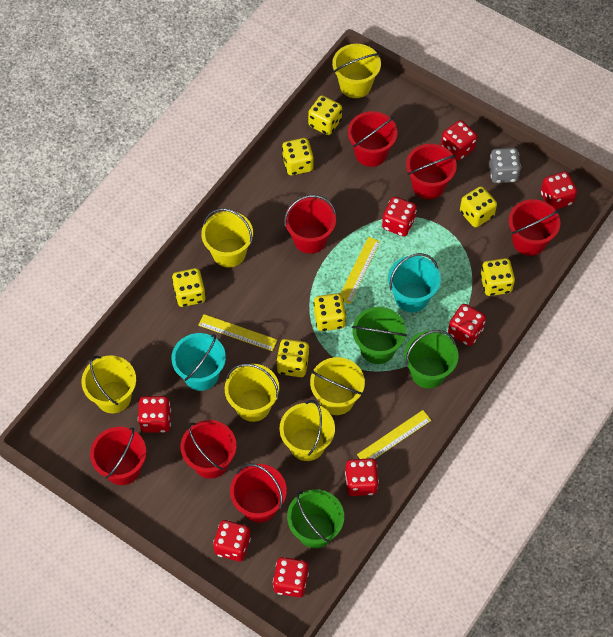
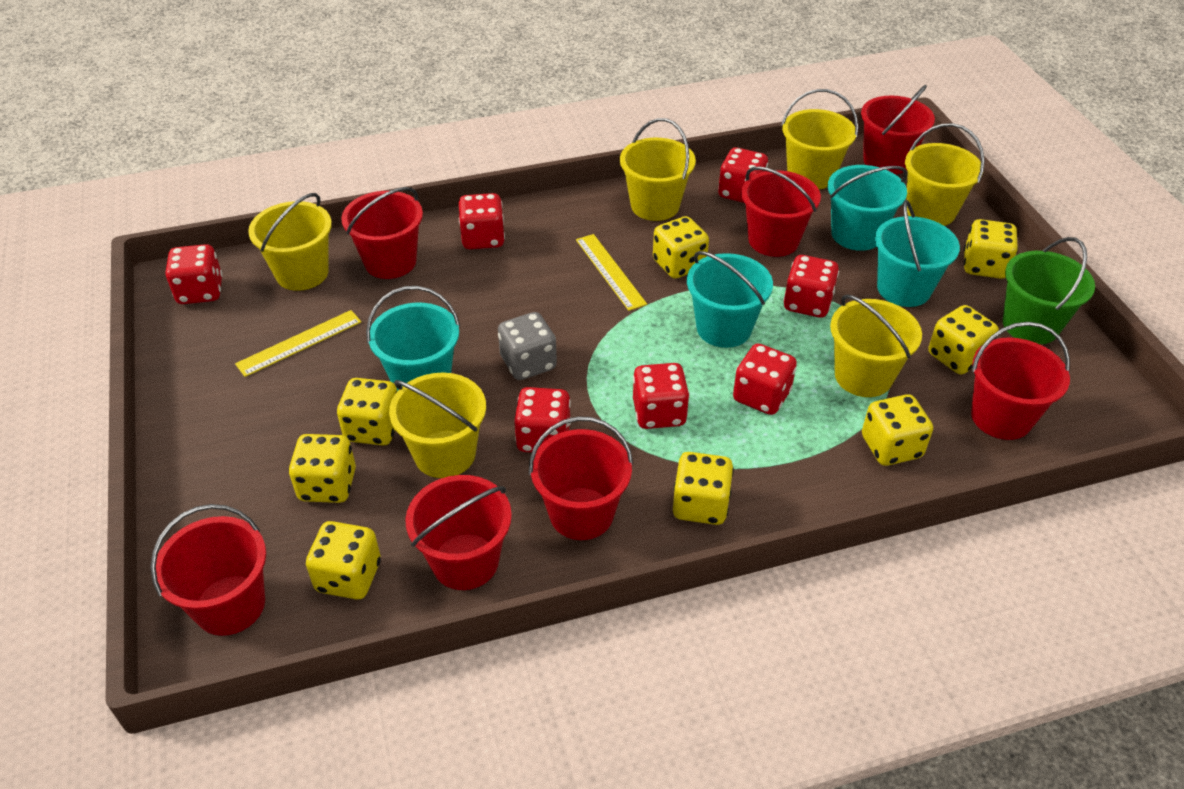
green bucket: 3 -> 1
red dice: 8 -> 7
turquoise bucket: 2 -> 4
yellow dice: 7 -> 8
yellow ruler: 3 -> 2

